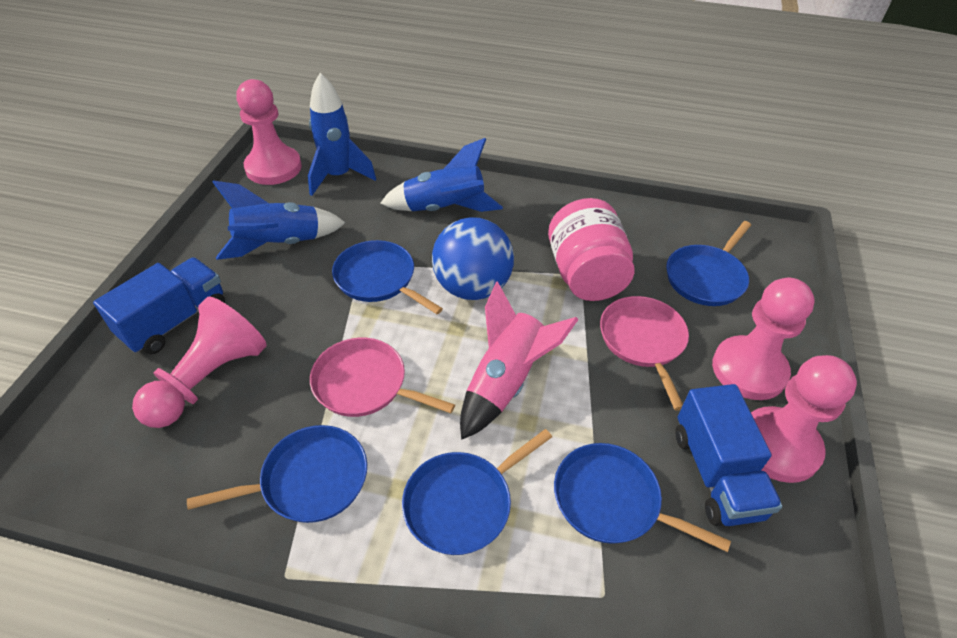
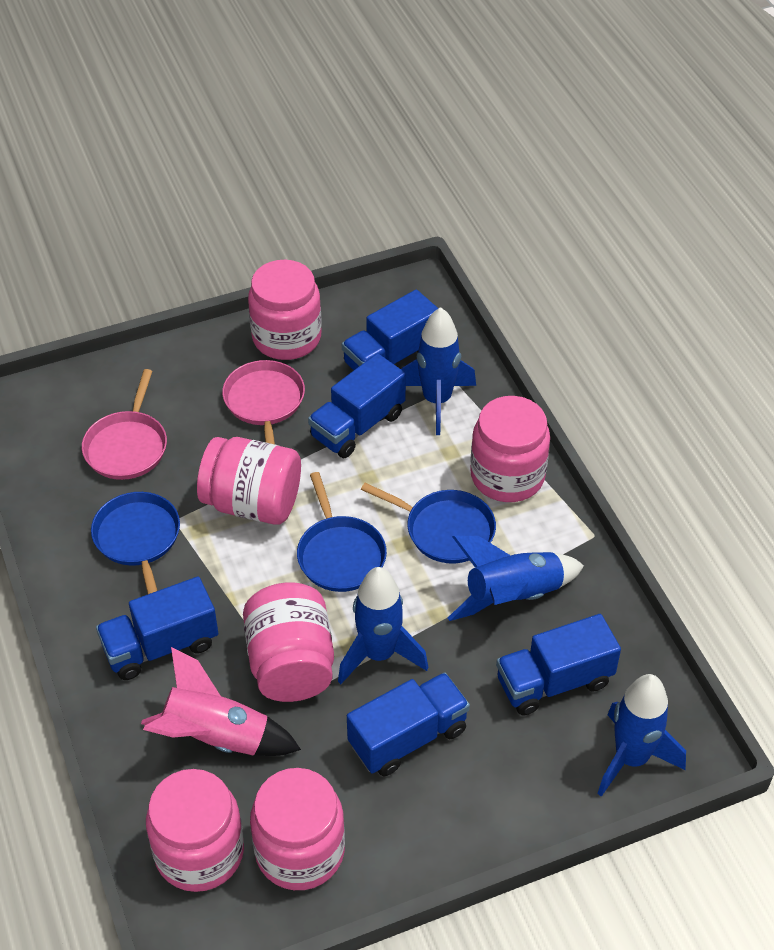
blue ball: 1 -> 0
blue pan: 5 -> 3
blue rocket: 3 -> 4
blue truck: 2 -> 5
pink jar: 1 -> 6
pink pawn: 4 -> 0

